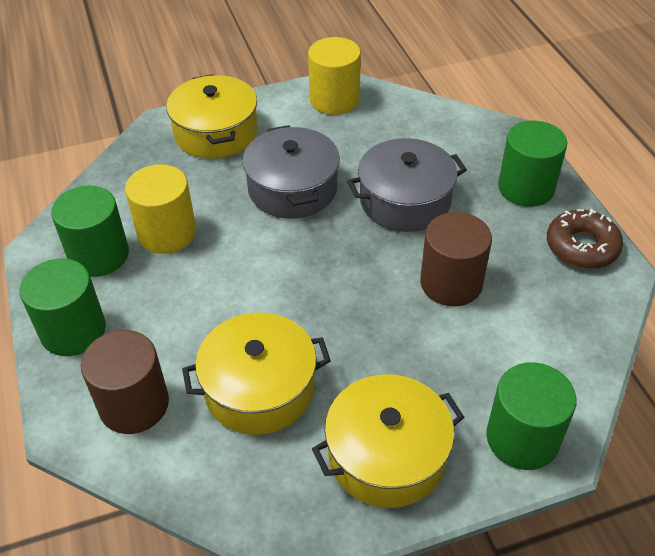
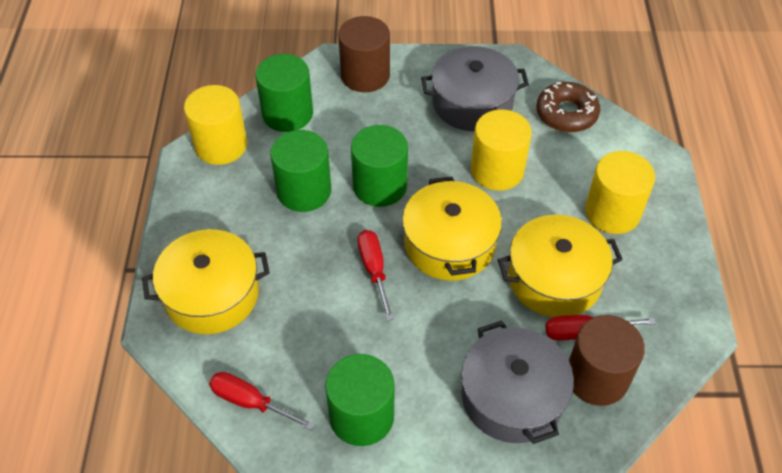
red screwdriver: 0 -> 3
yellow cylinder: 2 -> 3

